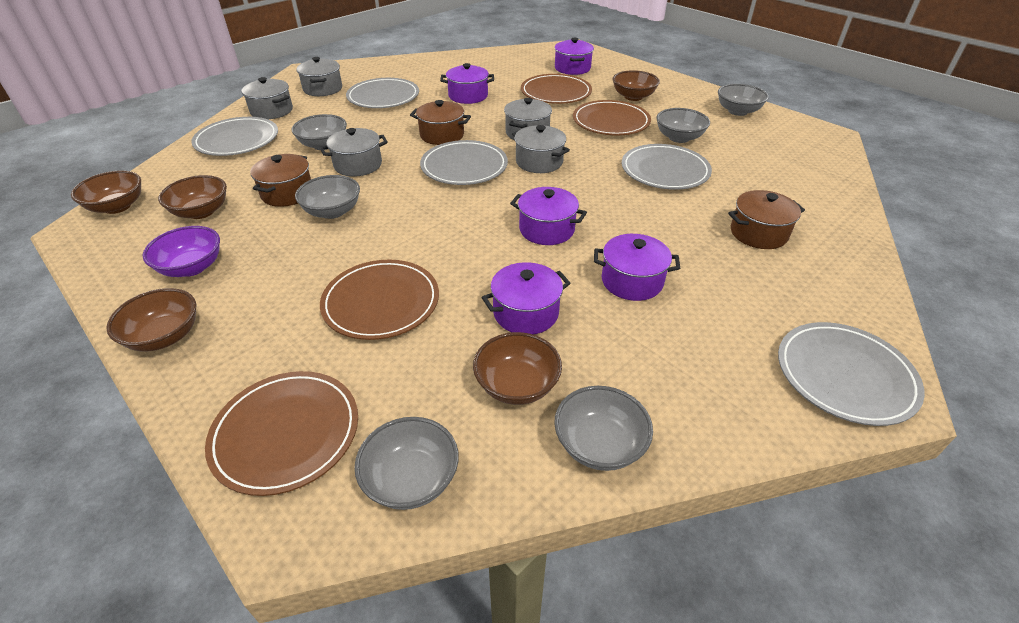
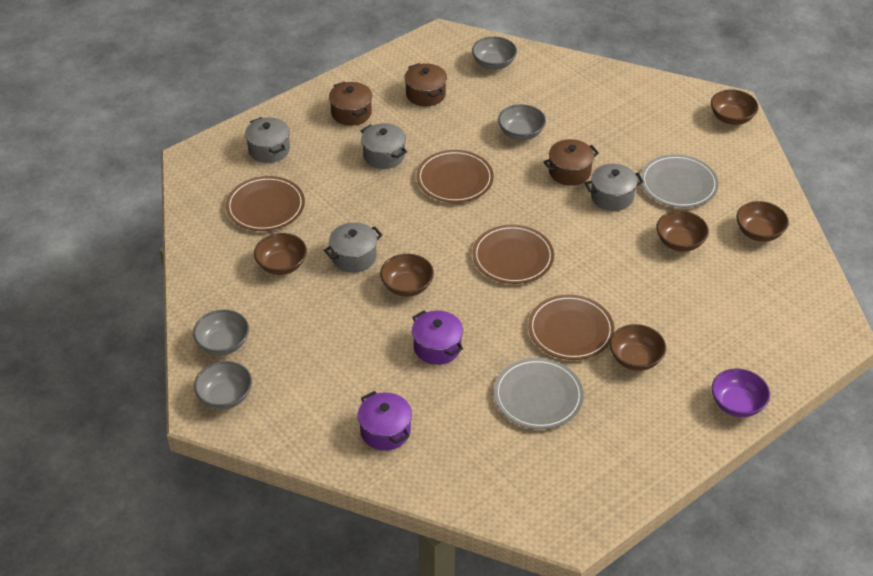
brown bowl: 5 -> 6
grey bowl: 6 -> 4
grey plate: 5 -> 2
grey pot: 5 -> 4
purple pot: 5 -> 2

